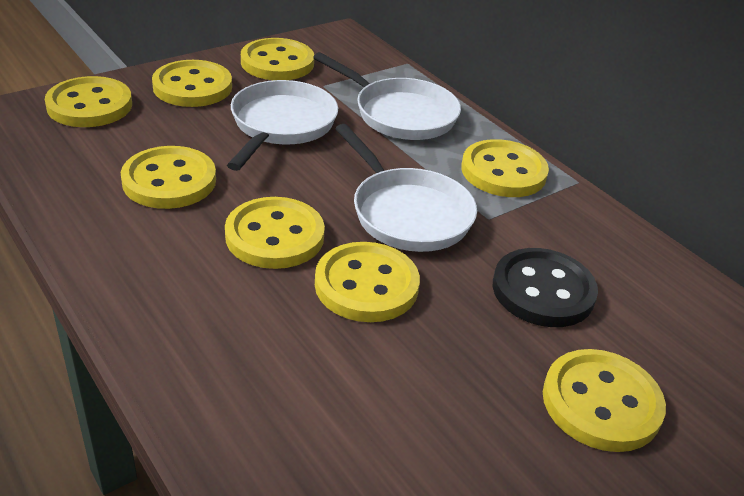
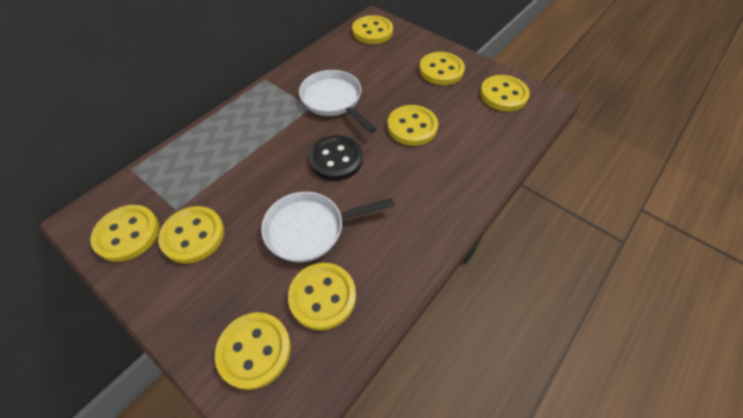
white pan: 3 -> 2

